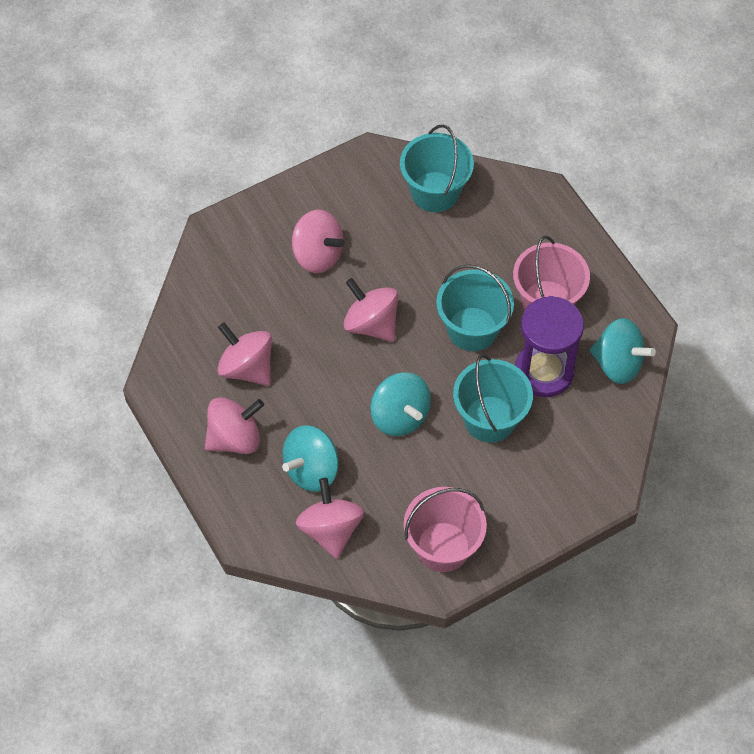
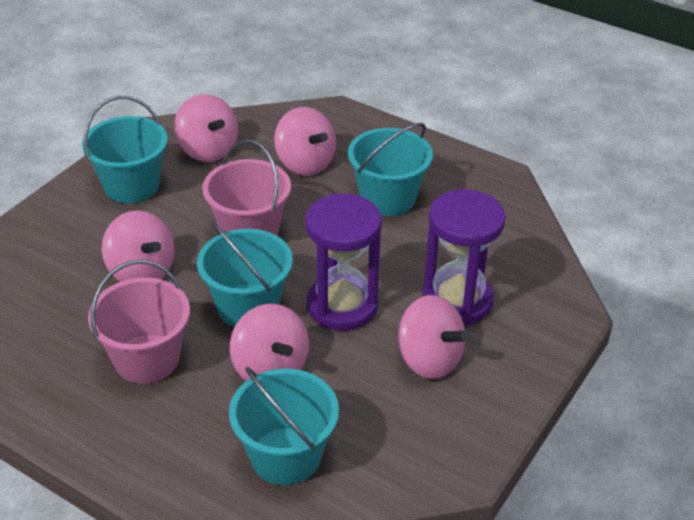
purple hourglass: 1 -> 2
turquoise bucket: 3 -> 4
turquoise spinning top: 3 -> 0

